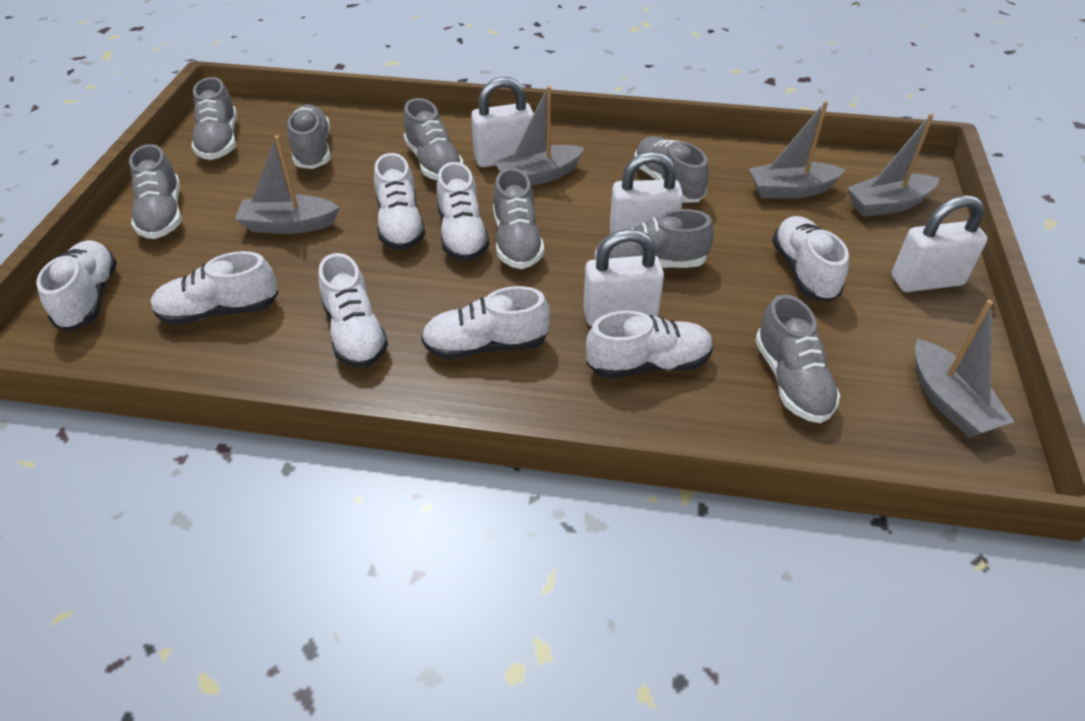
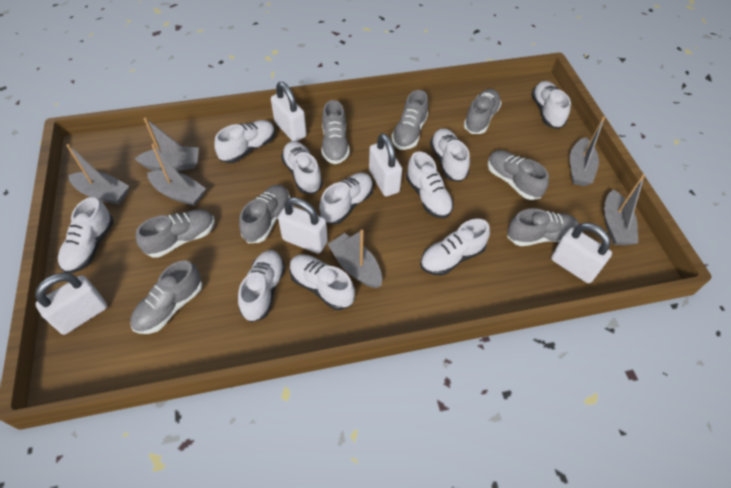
grey boat: 5 -> 6
white padlock: 4 -> 5
white shoe: 8 -> 10

